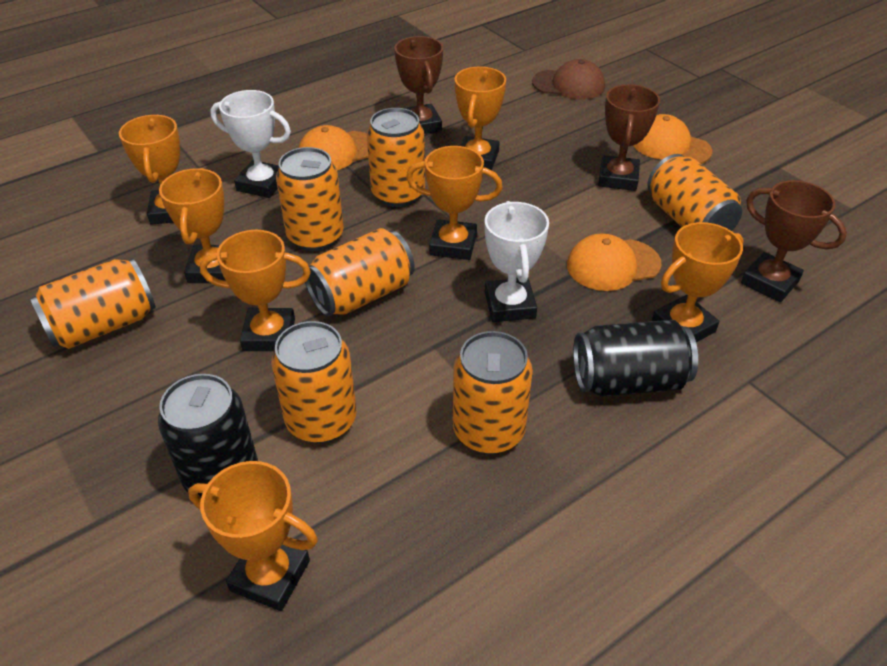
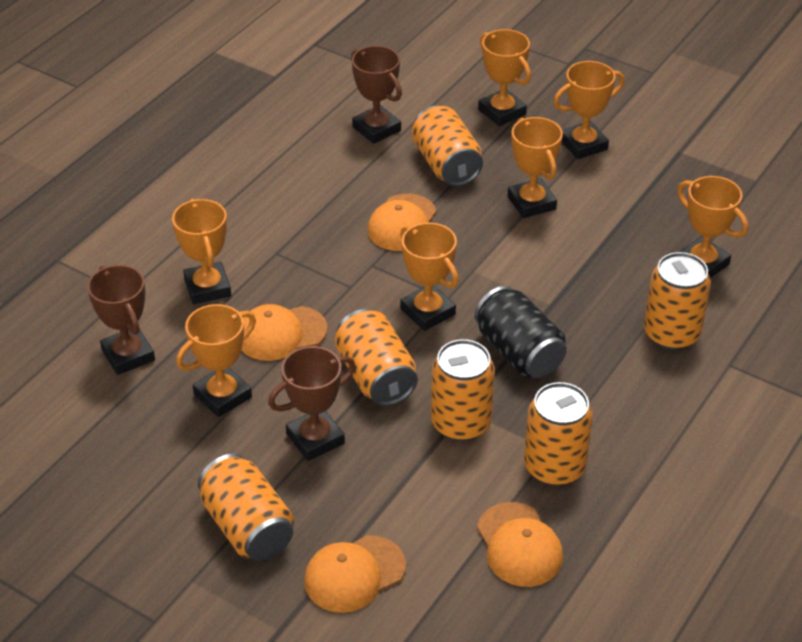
black can: 2 -> 1
brown cap: 1 -> 0
orange can: 7 -> 6
orange cap: 3 -> 4
white trophy: 2 -> 0

